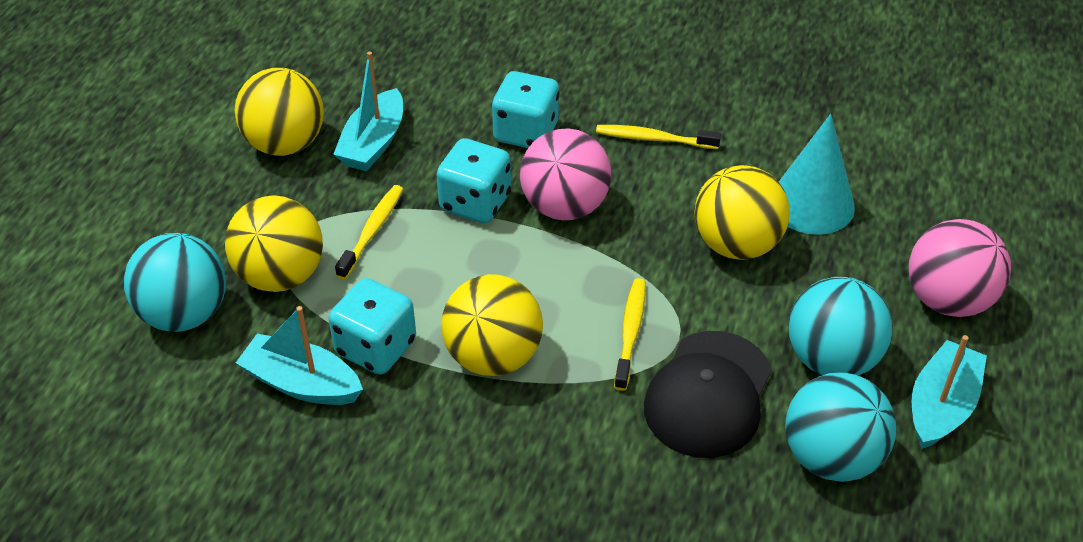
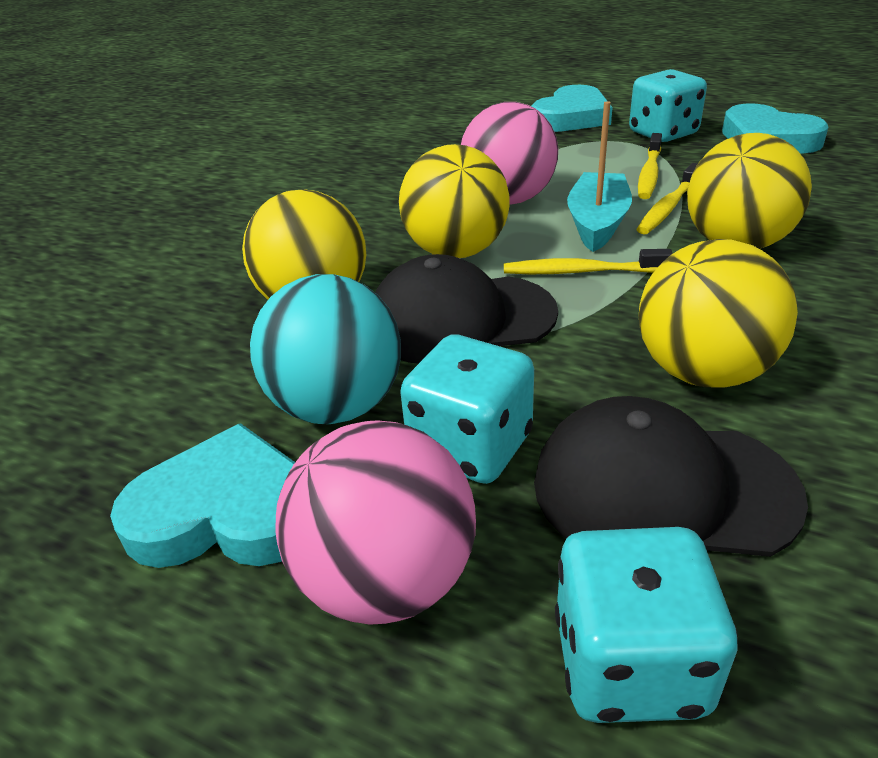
black cap: 1 -> 2
turquoise ball: 3 -> 1
turquoise boat: 3 -> 1
turquoise cone: 1 -> 0
turquoise heart: 0 -> 3

